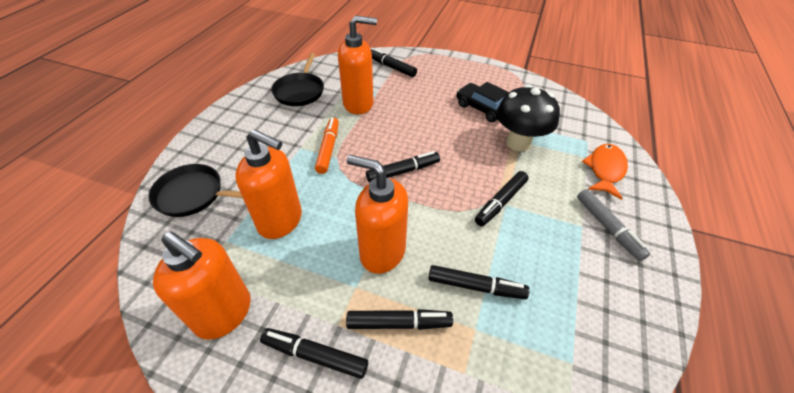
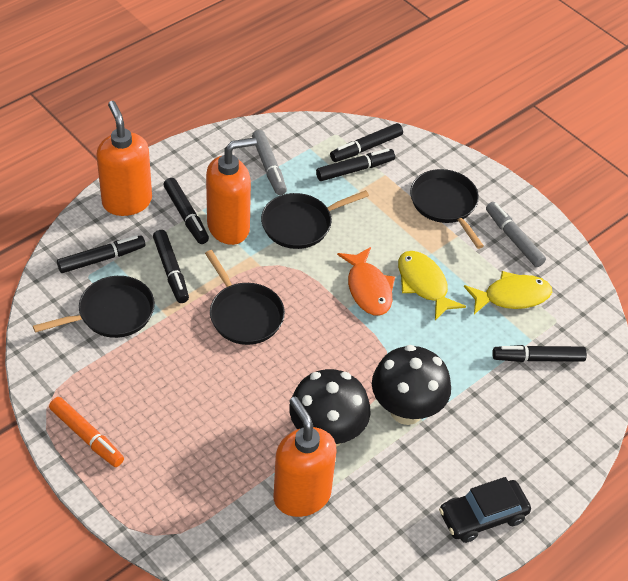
black mushroom: 1 -> 2
black pan: 2 -> 4
grey marker: 1 -> 2
orange soap dispenser: 4 -> 3
yellow fish: 0 -> 2

